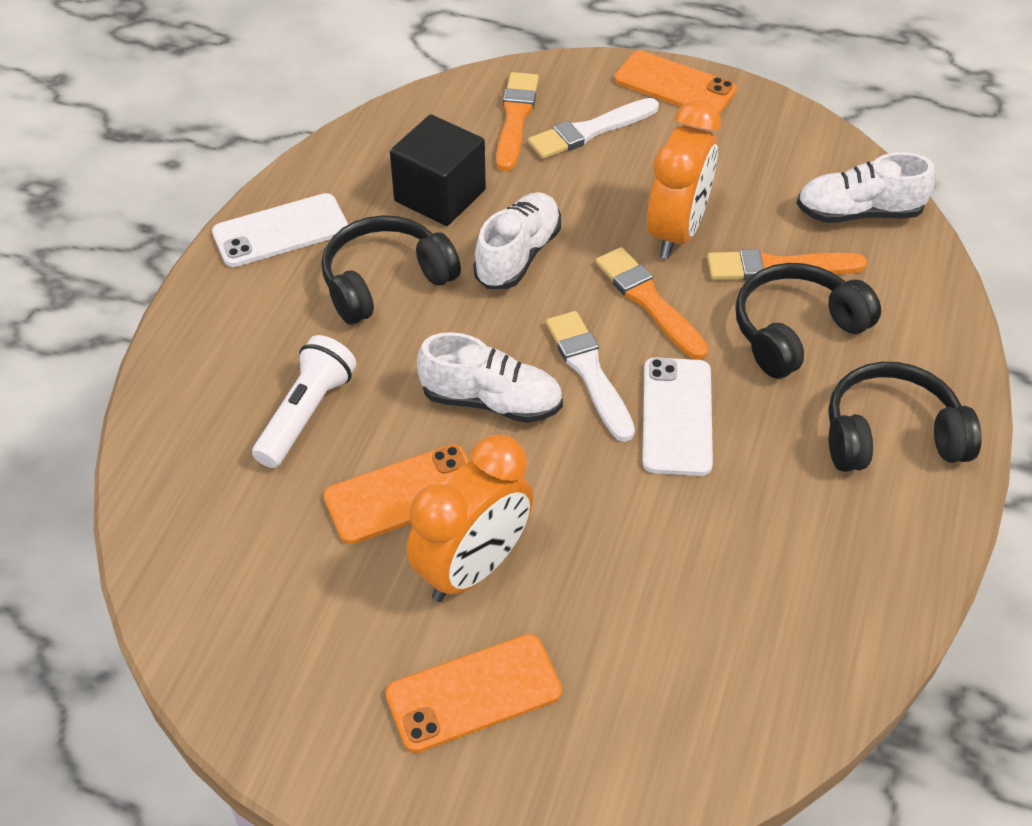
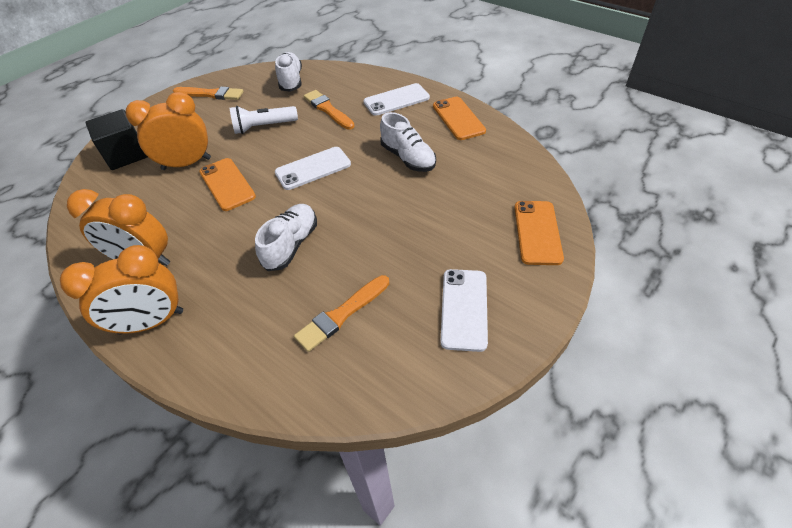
black headphones: 3 -> 0
orange clock: 2 -> 3
white brush: 2 -> 0
white phone: 2 -> 3

